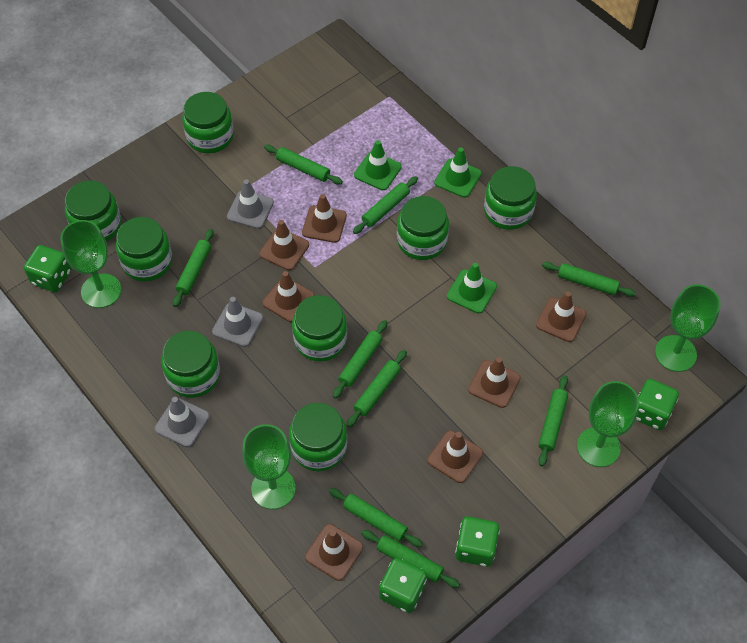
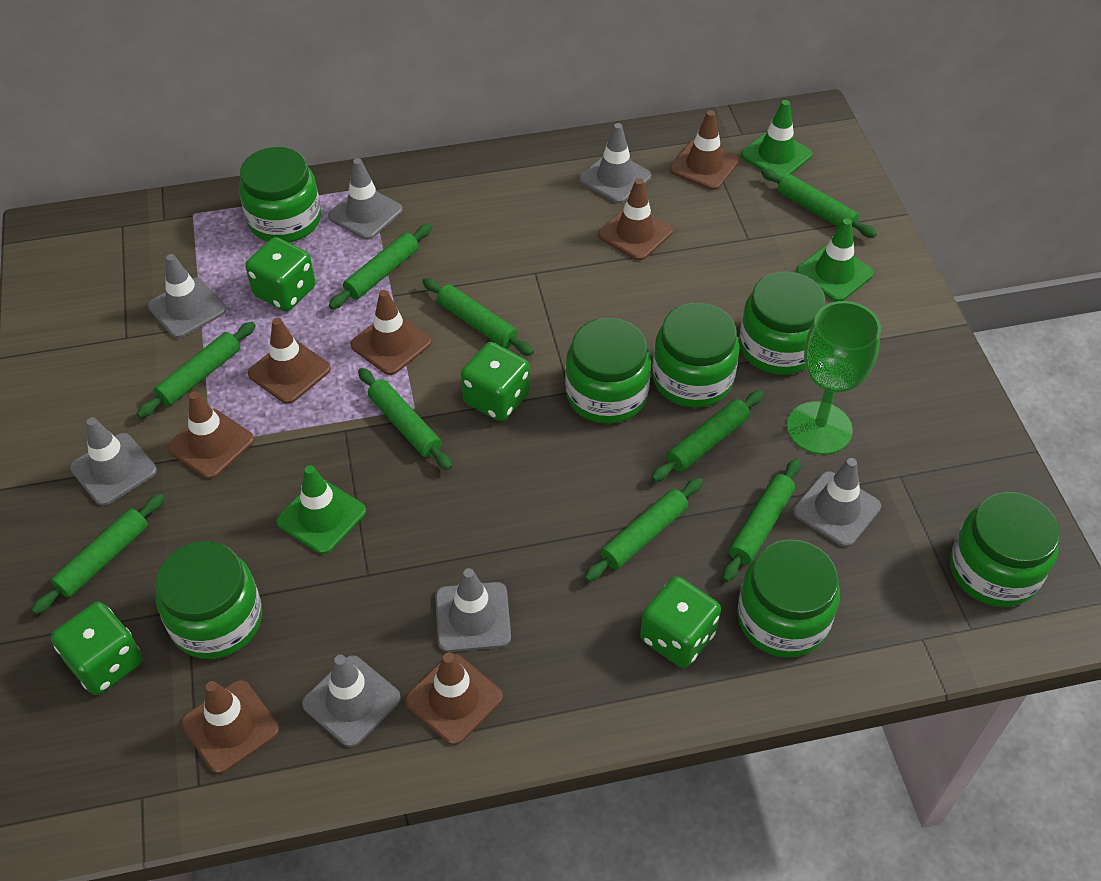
green goblet: 4 -> 1
green jar: 8 -> 7
grey traffic cone: 3 -> 7

